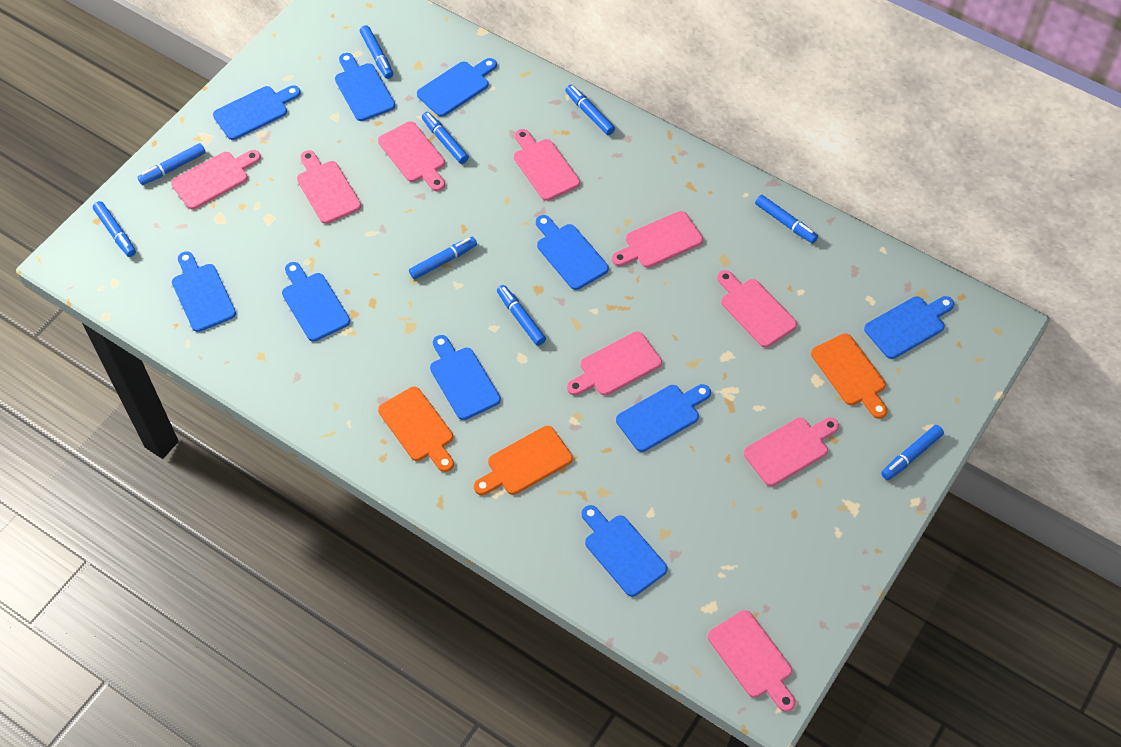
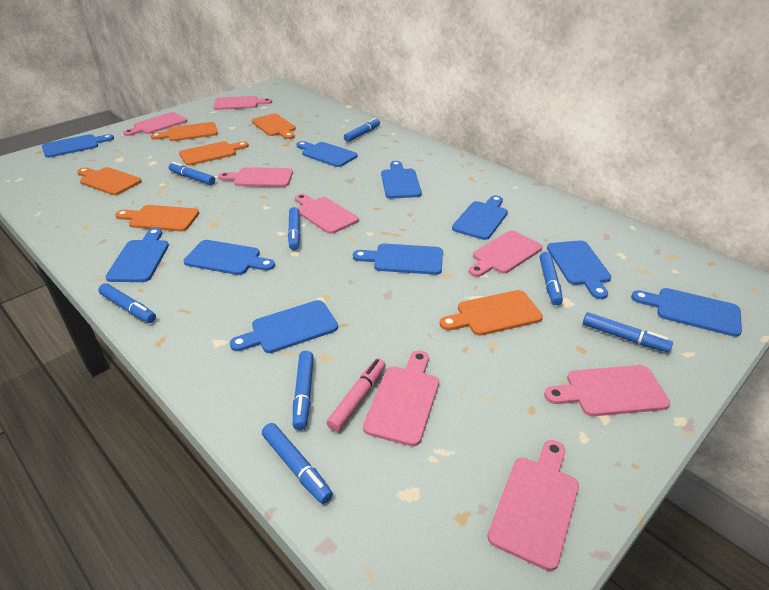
blue marker: 9 -> 8
orange cutting board: 3 -> 6
pink cutting board: 9 -> 8
pink marker: 0 -> 1

